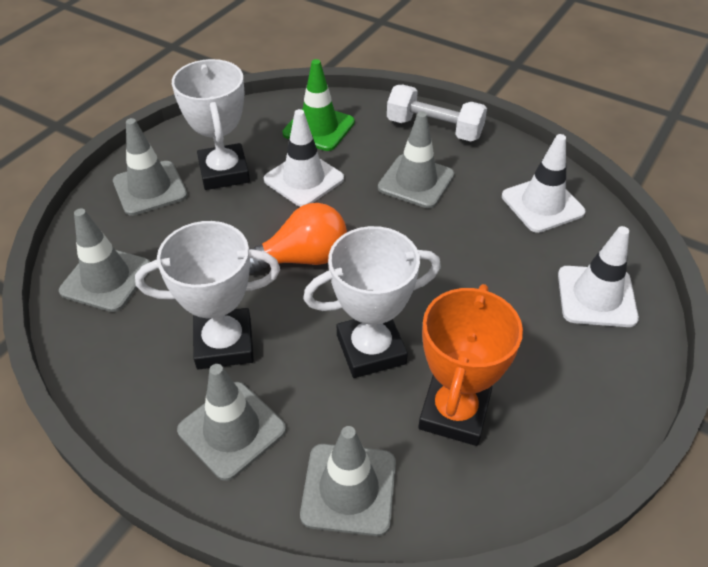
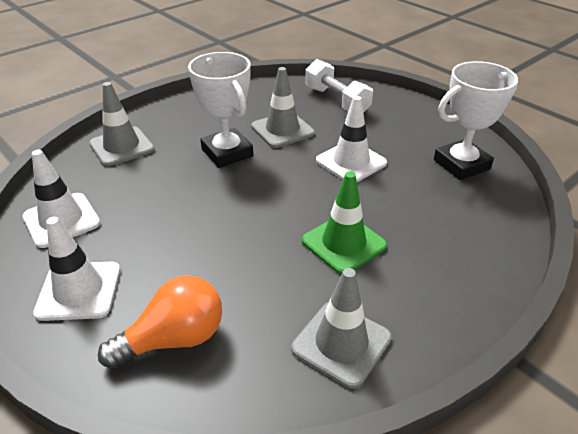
grey traffic cone: 5 -> 3
orange trophy: 1 -> 0
white trophy: 3 -> 2

